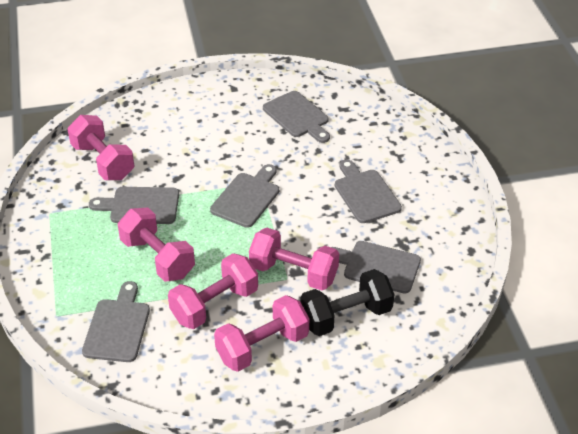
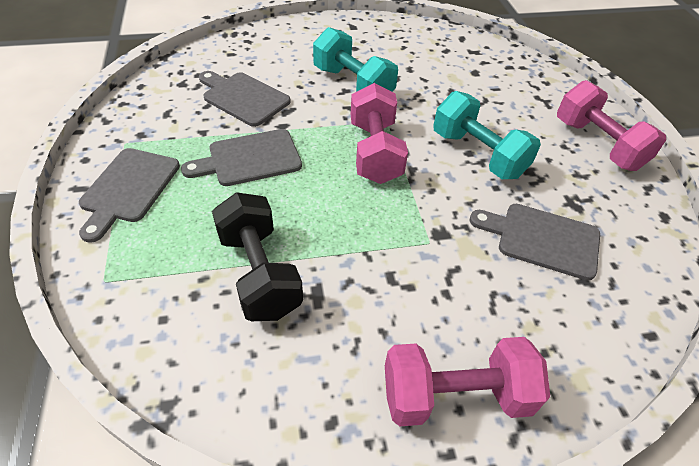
grey cutting board: 6 -> 4
pink dumbbell: 5 -> 3
turquoise dumbbell: 0 -> 2

